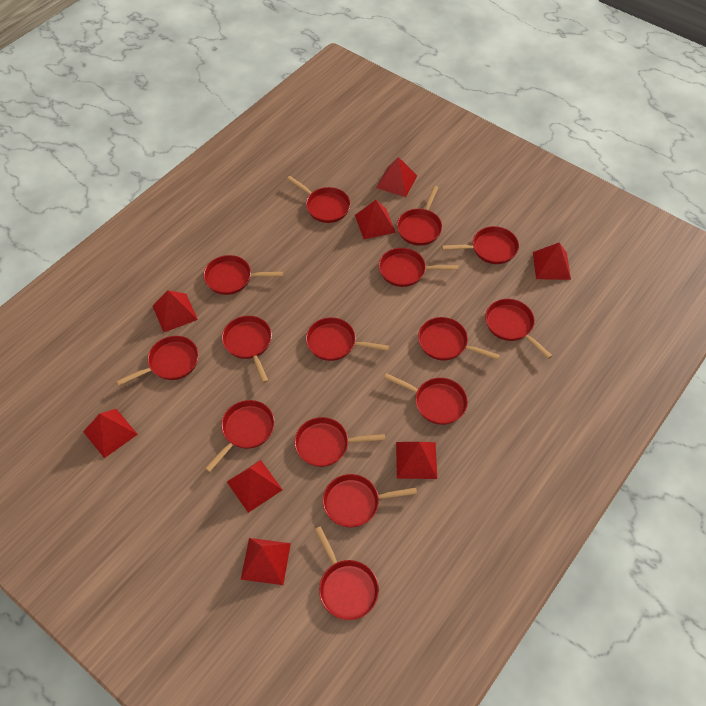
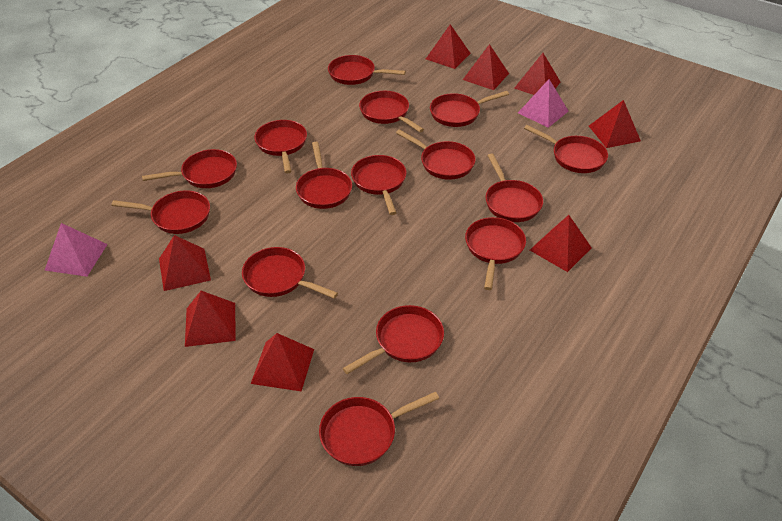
pink pyramid: 0 -> 2

